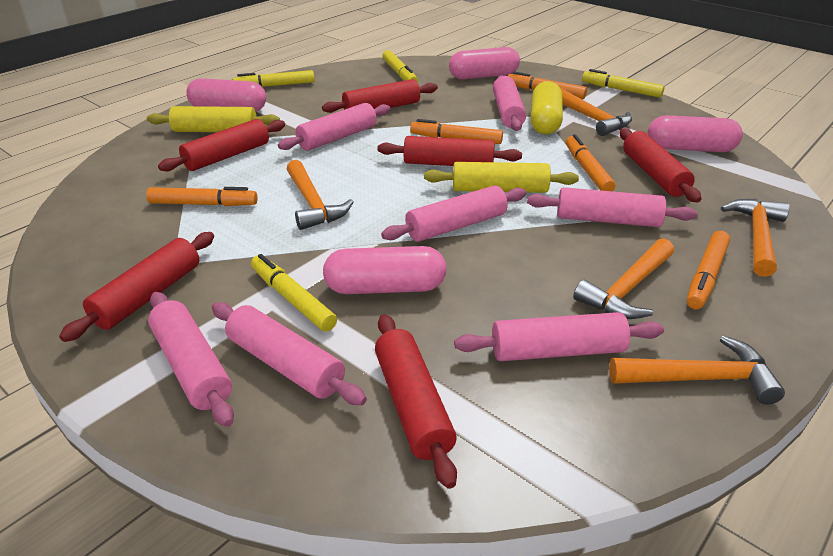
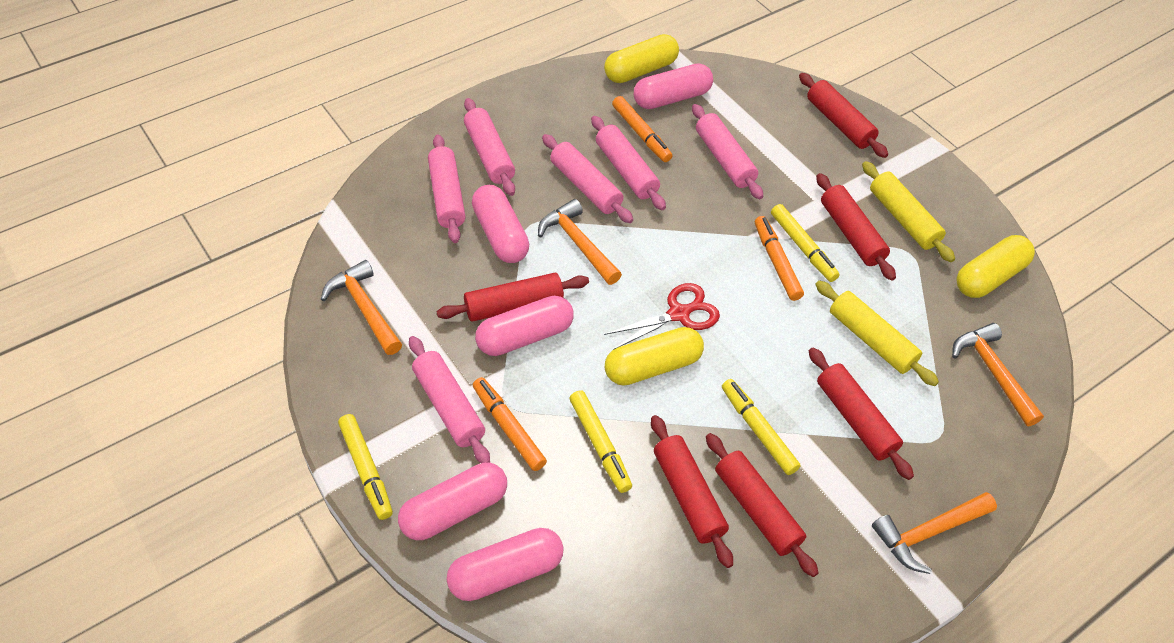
orange hammer: 5 -> 4
orange marker: 5 -> 3
pink capsule: 4 -> 5
pink rolling pin: 7 -> 6
red scissors: 0 -> 1
yellow capsule: 1 -> 3

